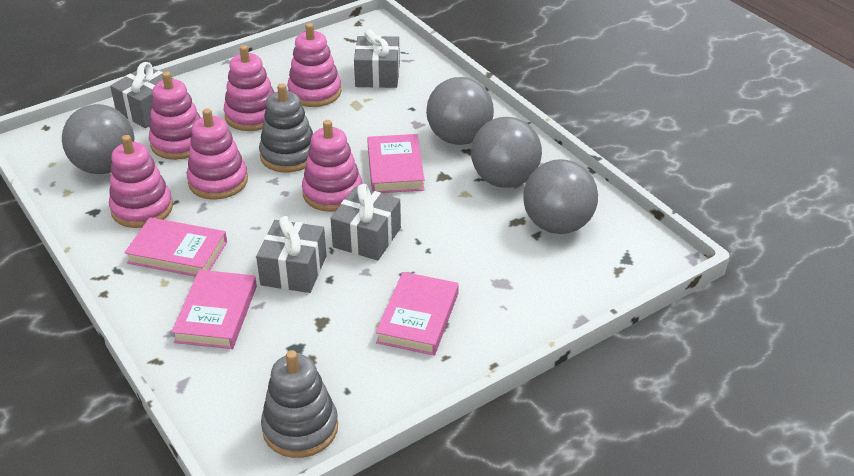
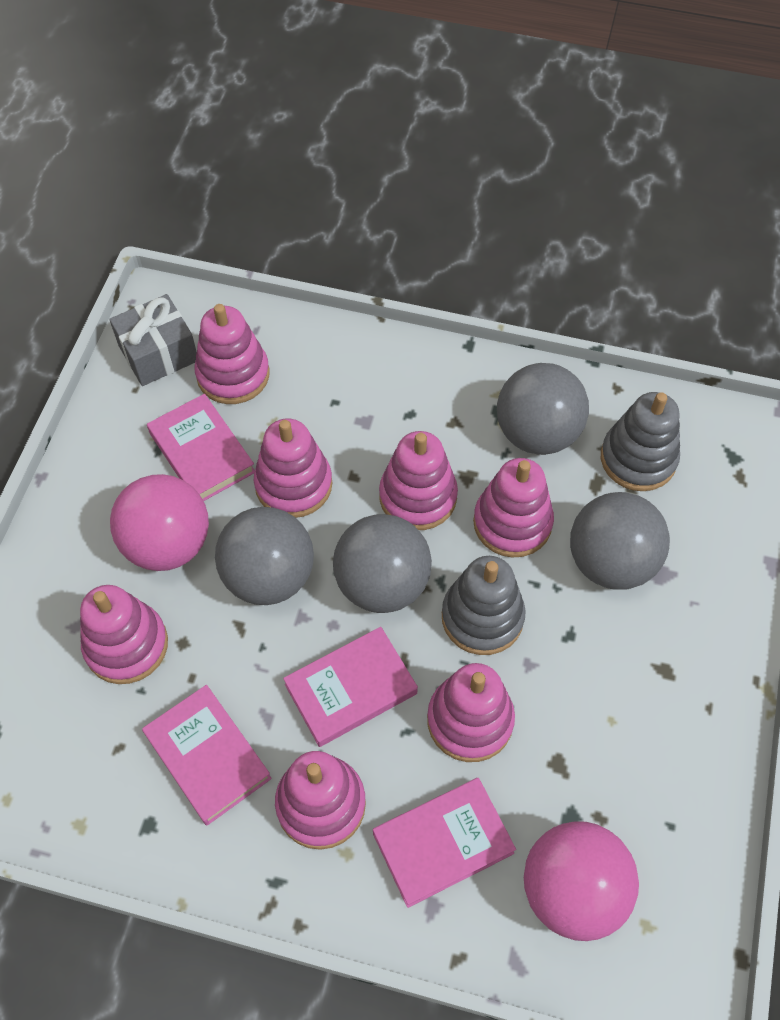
grey gift: 4 -> 1
pink ball: 0 -> 2
pink stacking toy: 6 -> 7

